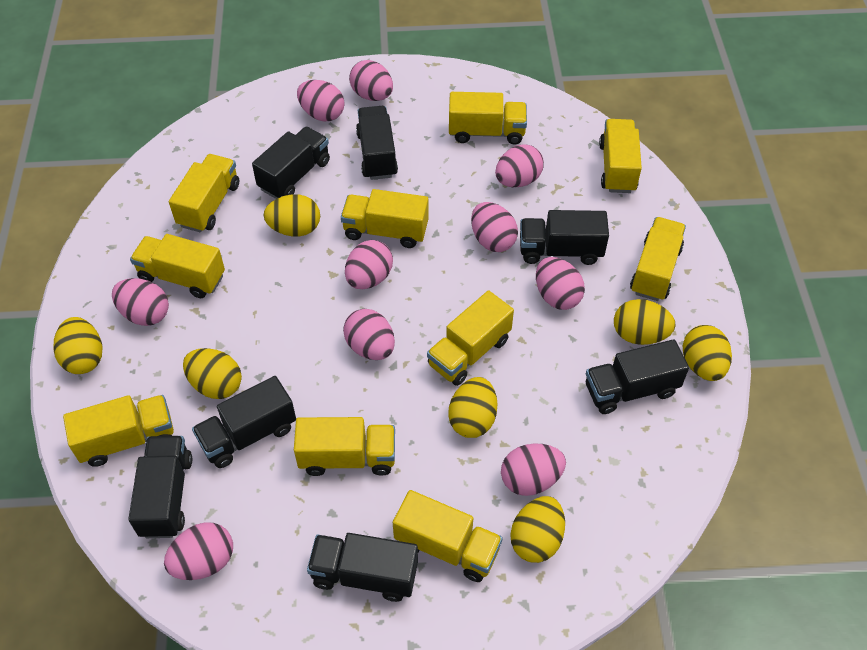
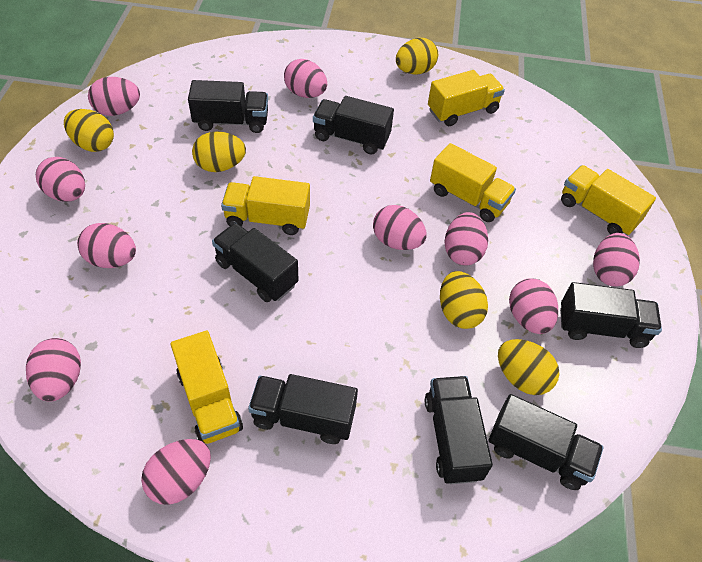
yellow egg: 7 -> 5
yellow truck: 10 -> 5

